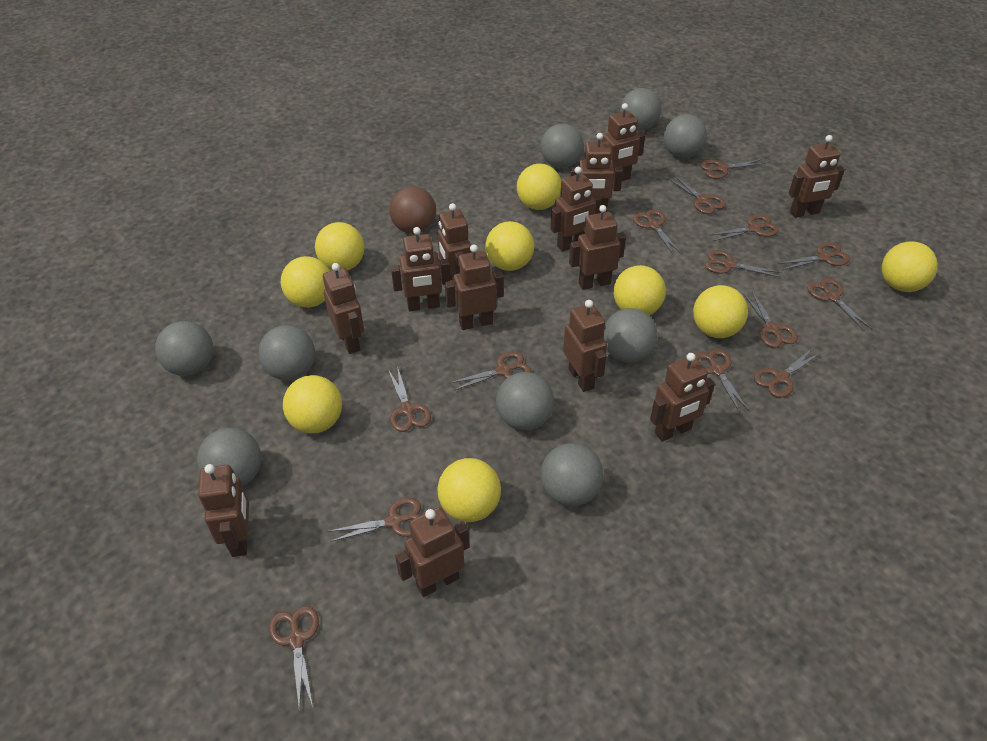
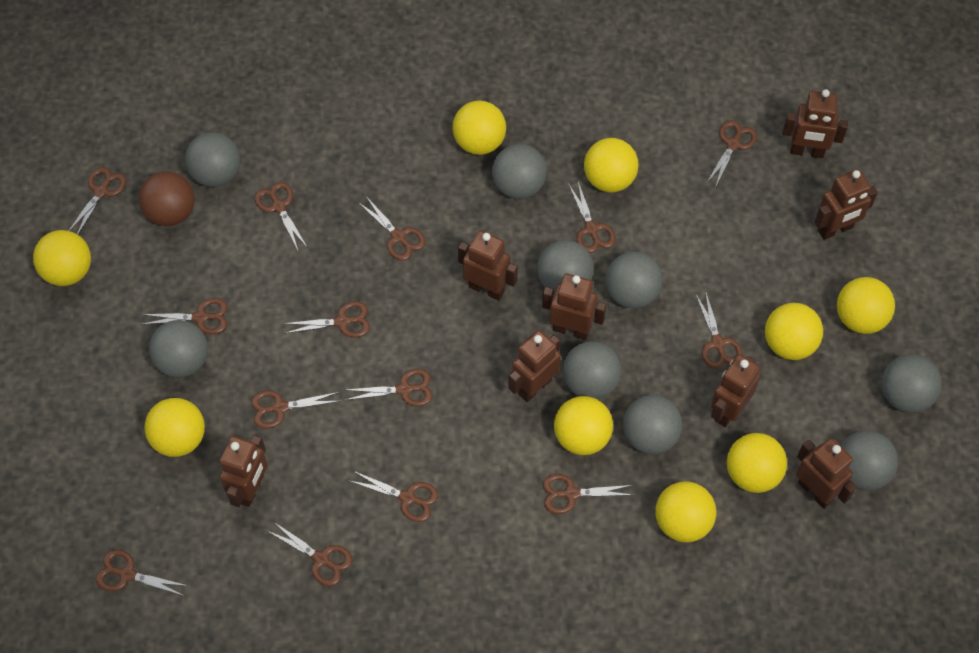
brown robot: 13 -> 8

